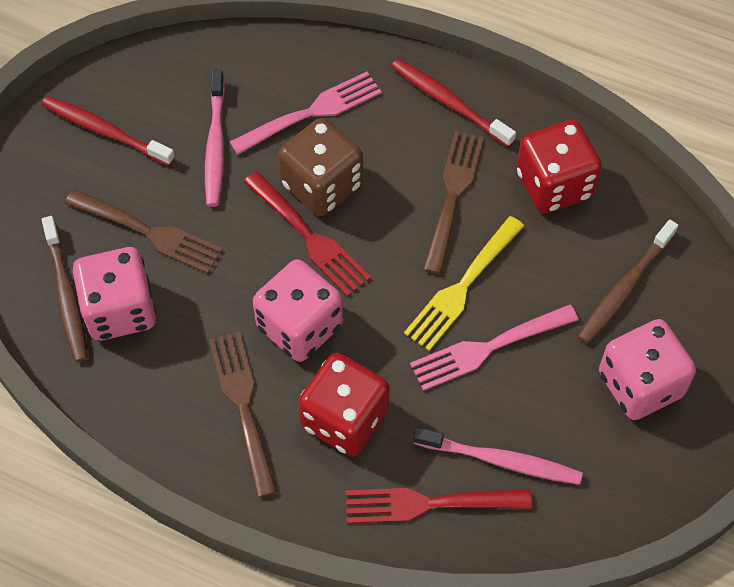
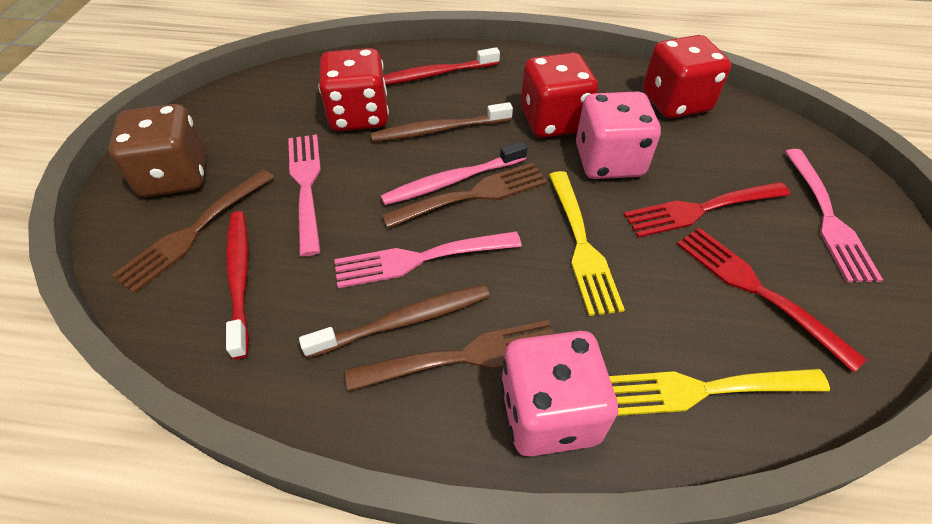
pink dice: 3 -> 2
pink fork: 2 -> 3
pink toothbrush: 2 -> 1
red dice: 2 -> 3
yellow fork: 1 -> 2

